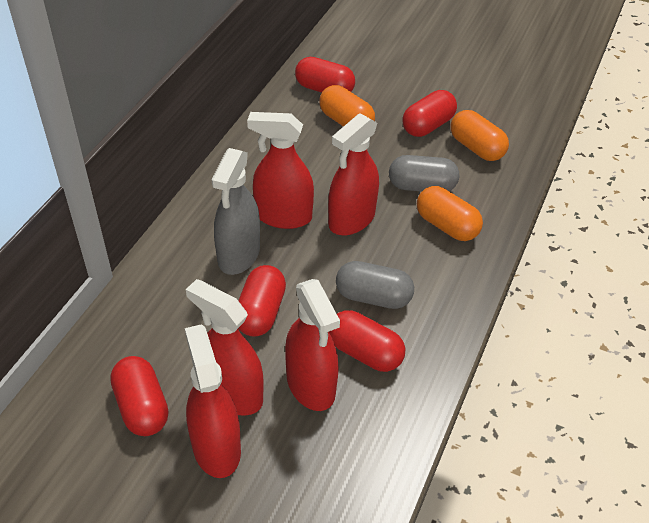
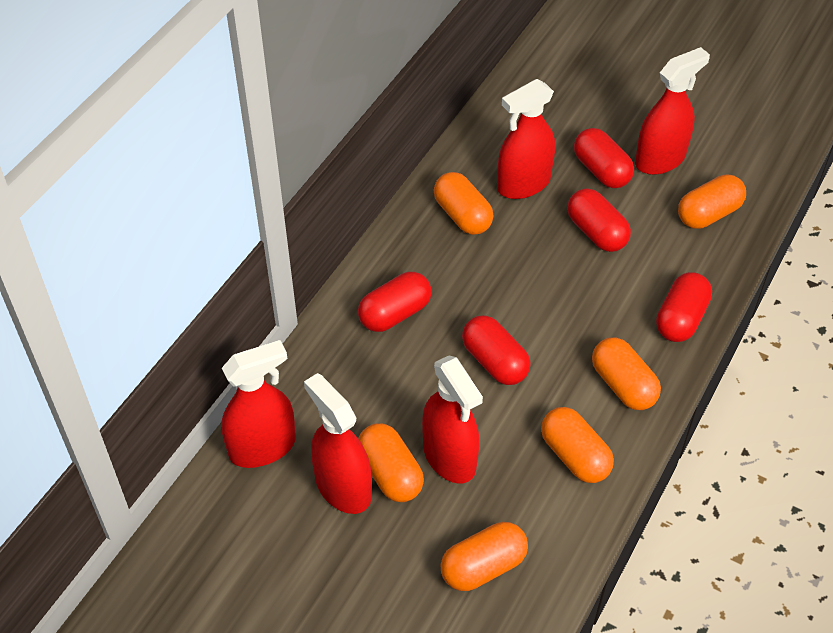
grey capsule: 2 -> 0
grey spray bottle: 1 -> 0
orange capsule: 3 -> 6

